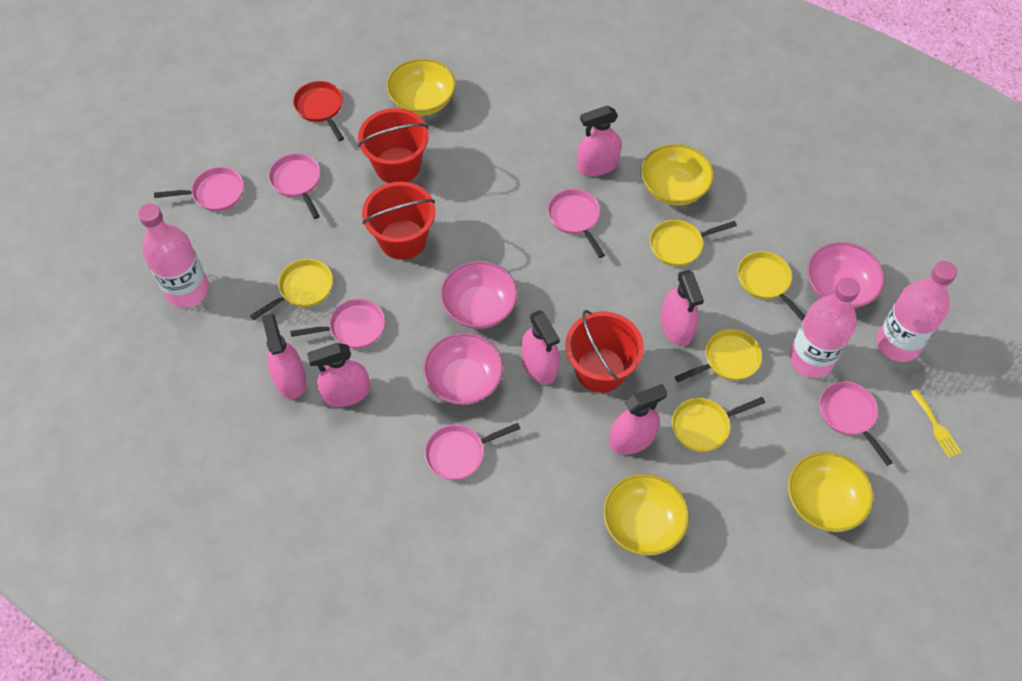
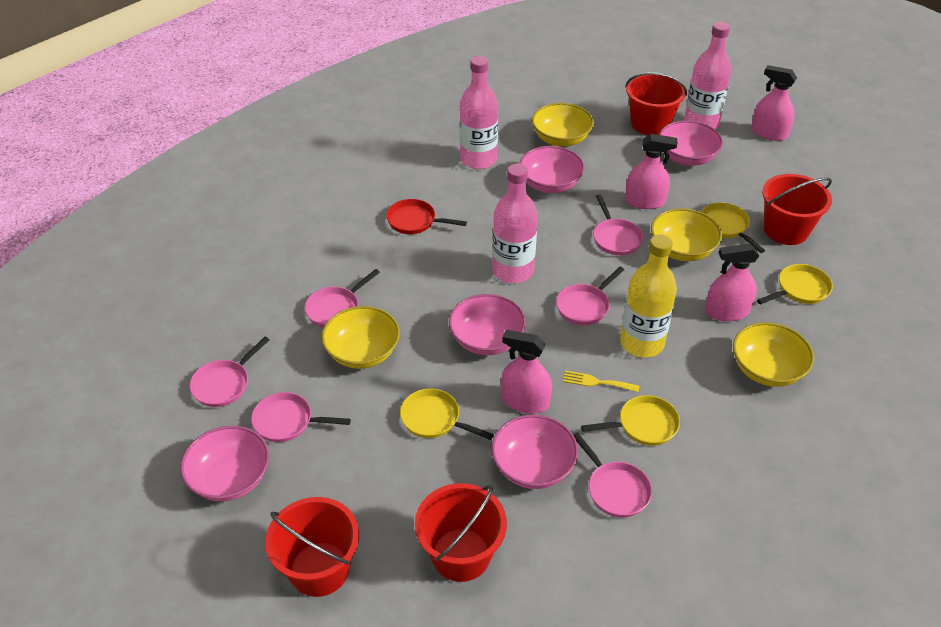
pink bowl: 3 -> 5
pink spray bottle: 6 -> 4
red bucket: 3 -> 4
yellow bottle: 0 -> 1
yellow pan: 5 -> 4

